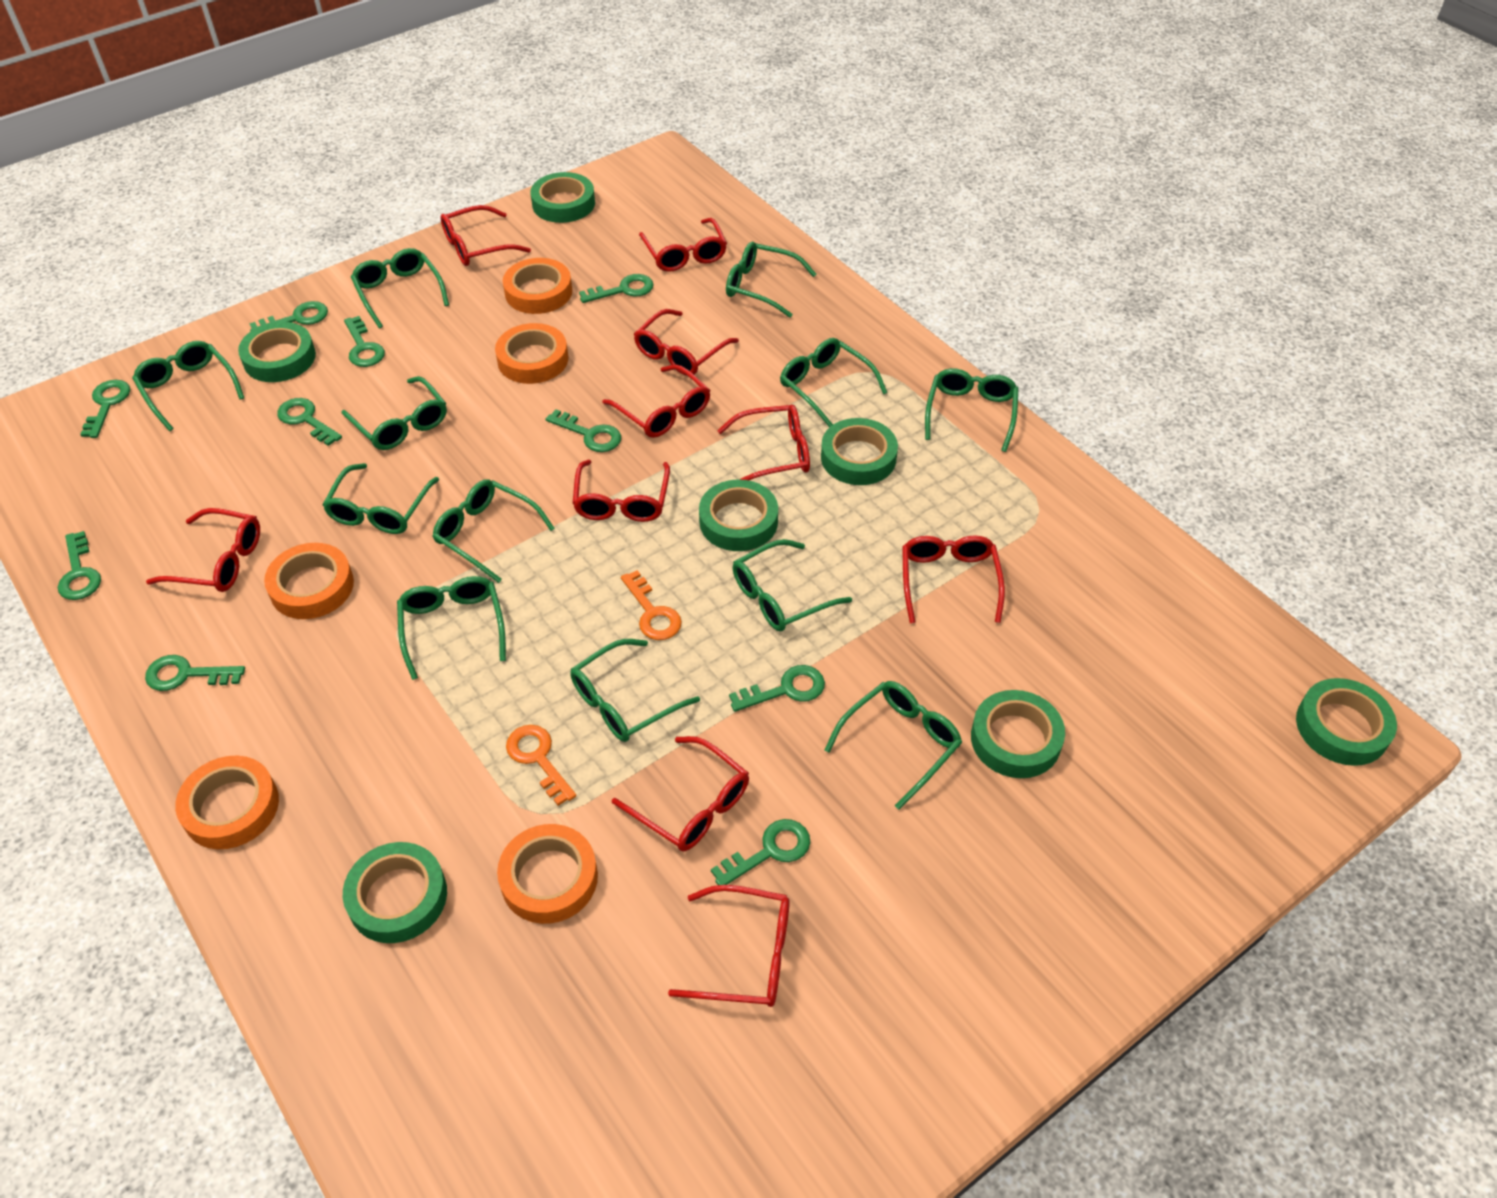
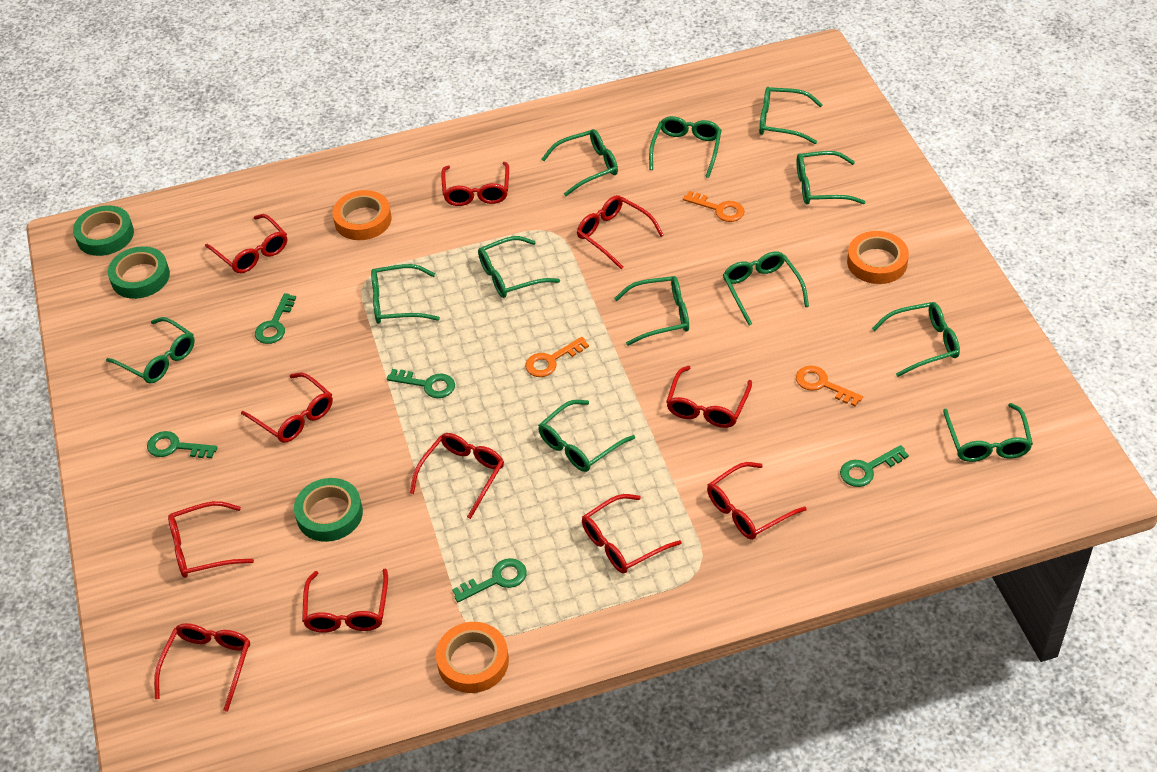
green key: 10 -> 5
green tape: 7 -> 3
orange key: 2 -> 3
orange tape: 5 -> 3
red glasses: 10 -> 11

